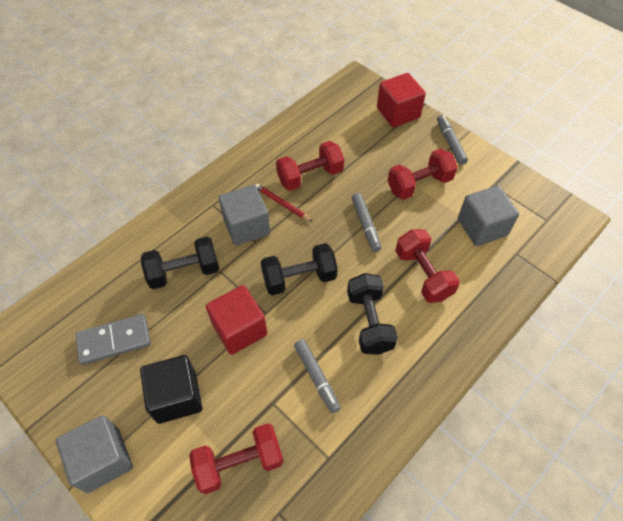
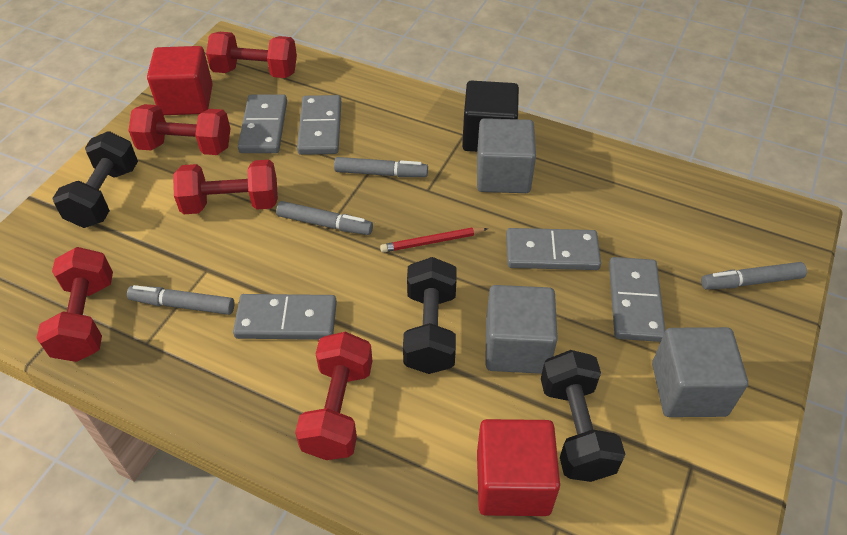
grey domino: 1 -> 5
grey marker: 3 -> 4
red dumbbell: 4 -> 5

